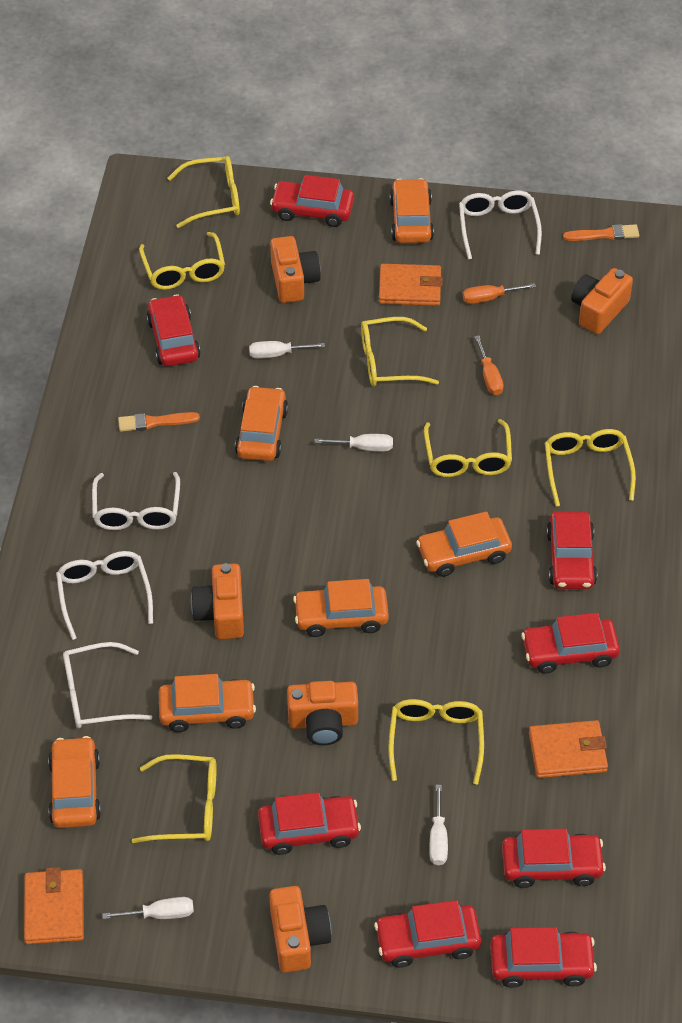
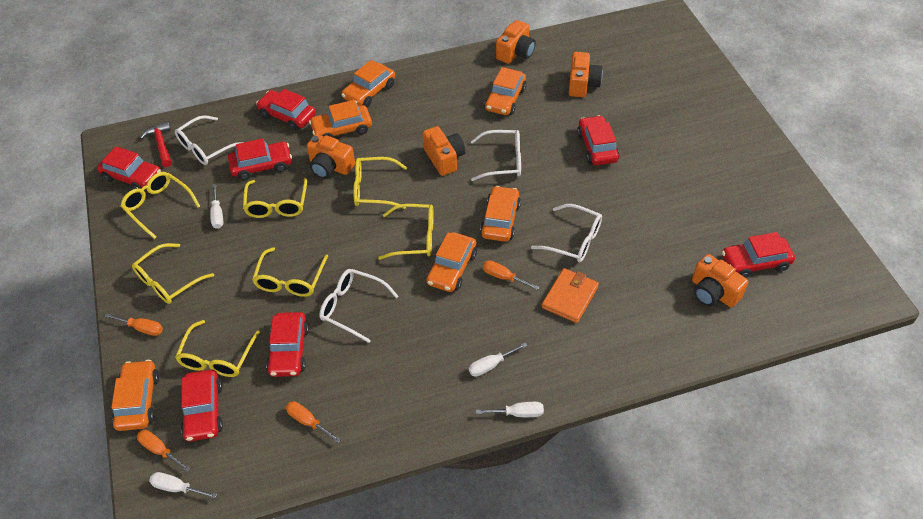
orange brush: 2 -> 0
orange screwdriver: 2 -> 4
orange wallet: 3 -> 1
red car: 8 -> 7
red hammer: 0 -> 1

